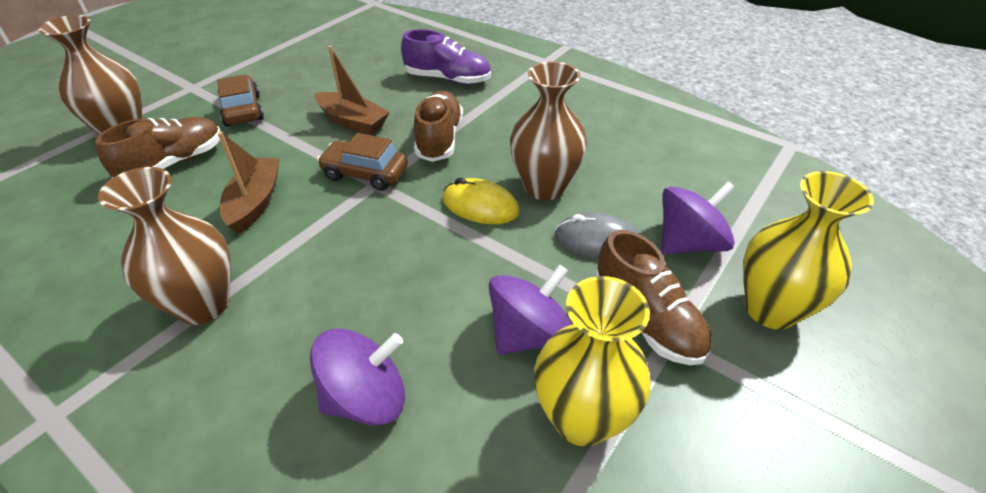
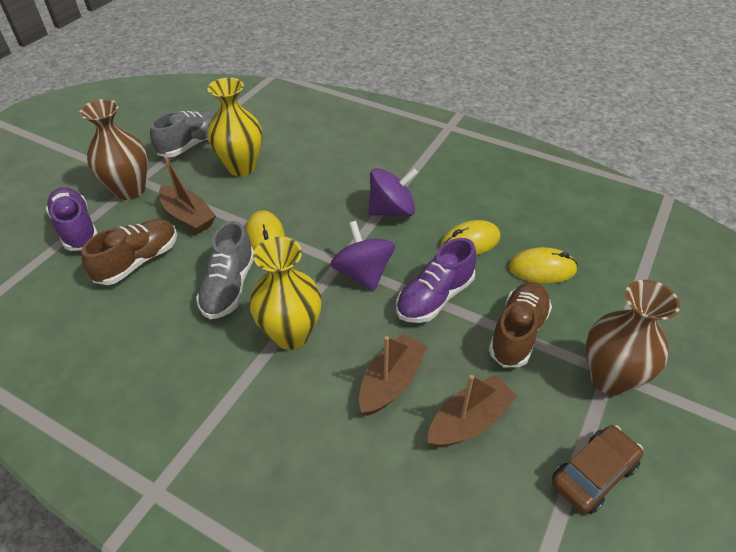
brown boat: 2 -> 3
brown car: 2 -> 1
brown shoe: 3 -> 2
brown vase: 3 -> 2
grey mouse: 1 -> 0
grey shoe: 0 -> 2
purple shoe: 1 -> 2
purple spinning top: 3 -> 2
yellow mouse: 1 -> 3

